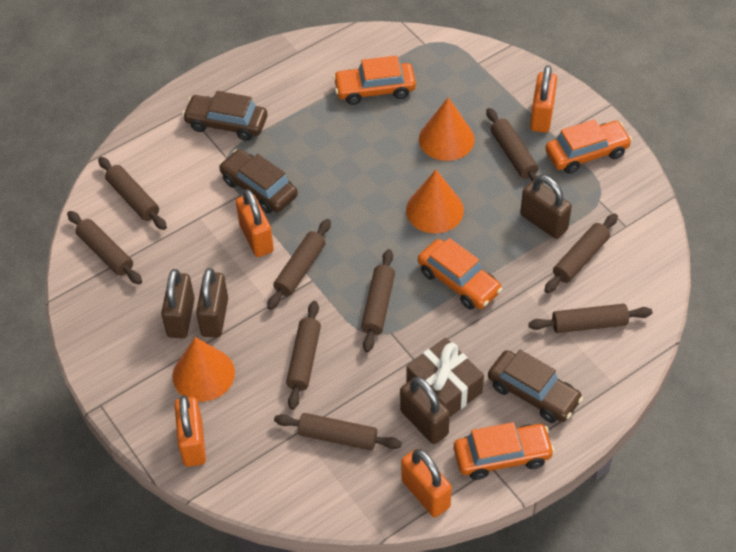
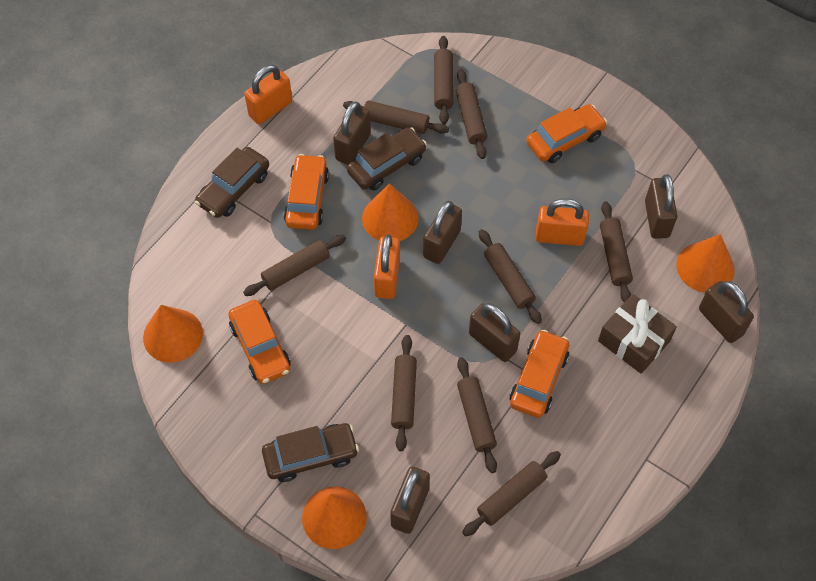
brown padlock: 4 -> 6
orange cone: 3 -> 4
orange padlock: 4 -> 3

